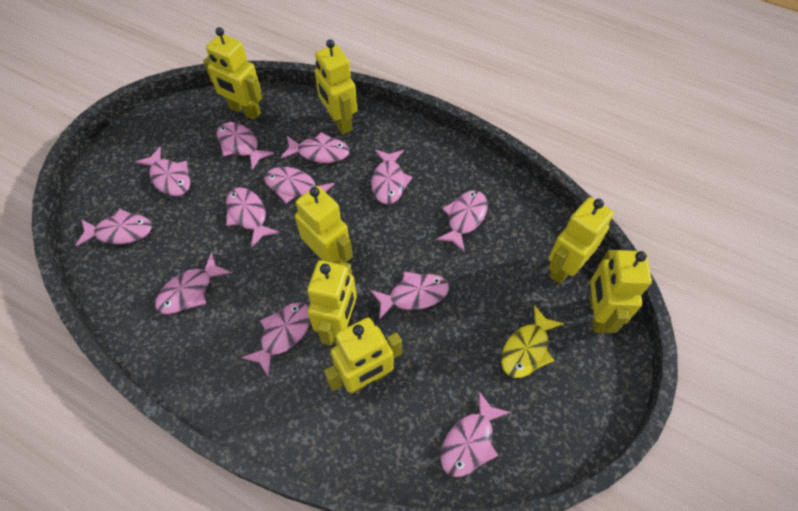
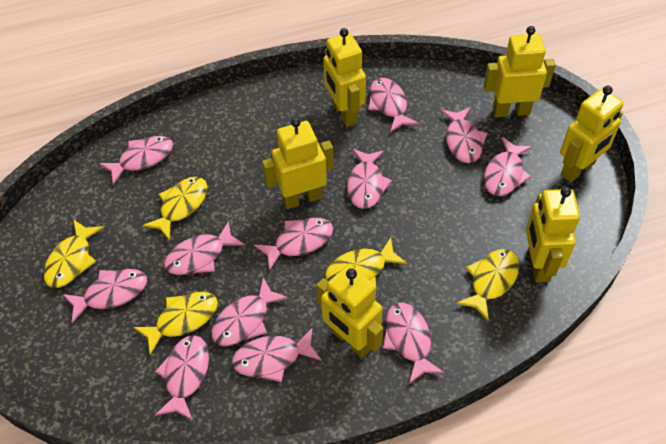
yellow fish: 1 -> 5
yellow robot: 7 -> 6

